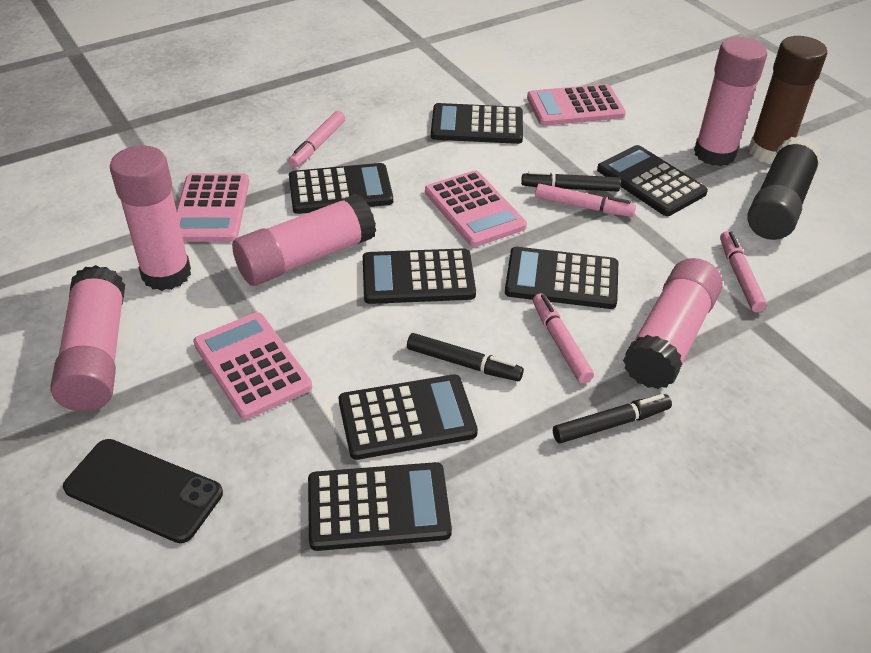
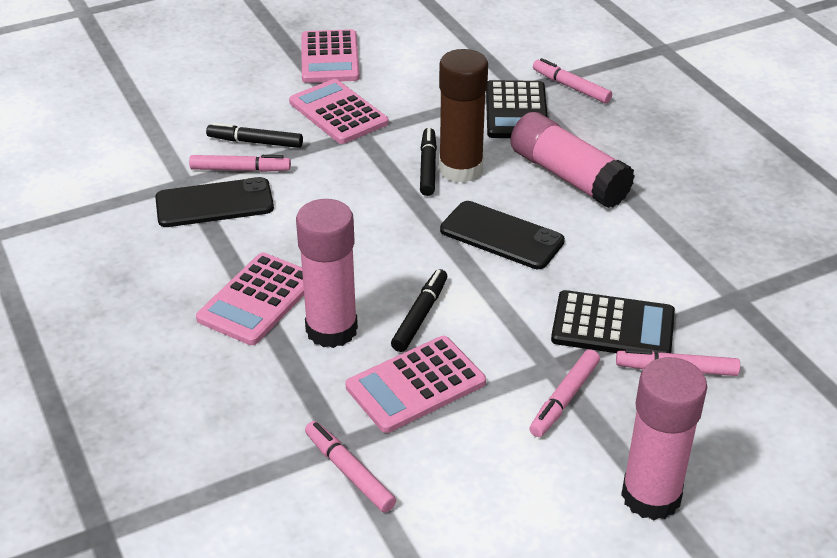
black calculator: 7 -> 2
black glue stick: 1 -> 0
black phone: 1 -> 2
pink glue stick: 5 -> 3
pink marker: 4 -> 5

